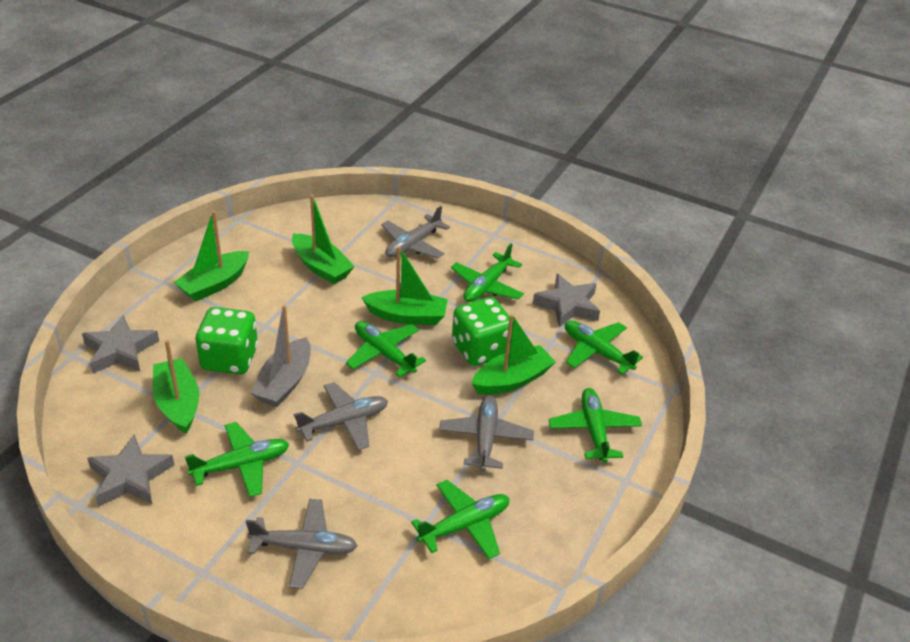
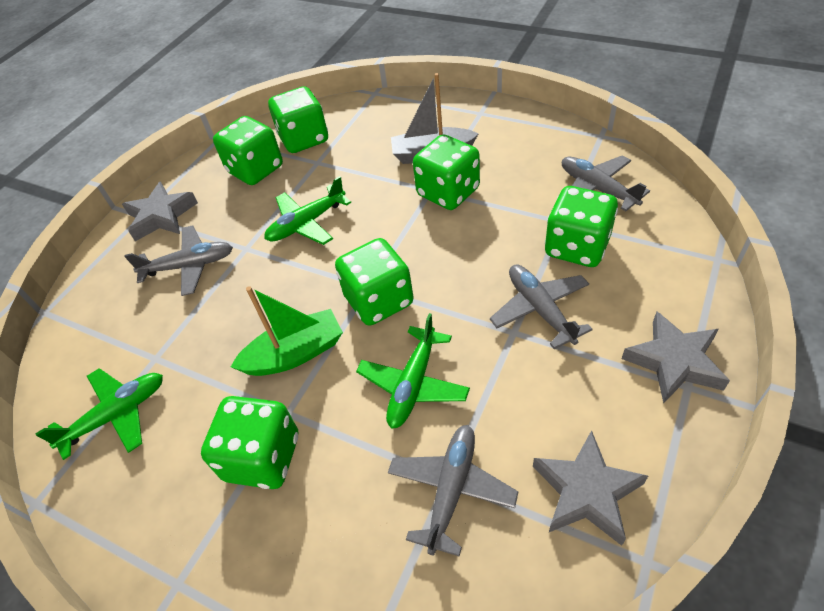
green boat: 5 -> 1
green dice: 2 -> 6
green plane: 6 -> 3

